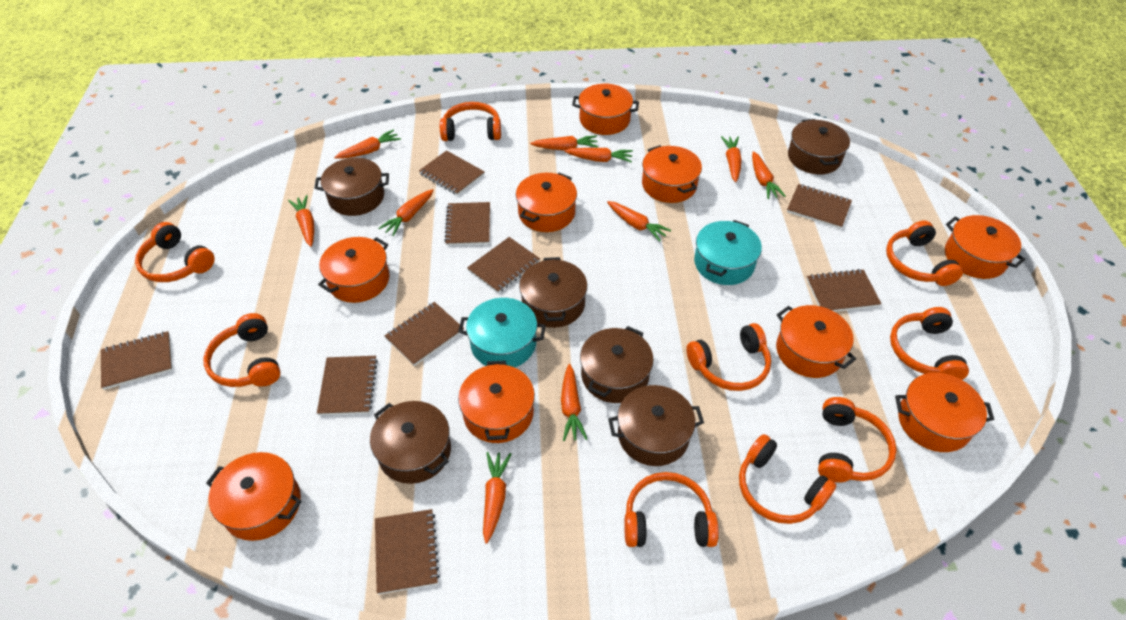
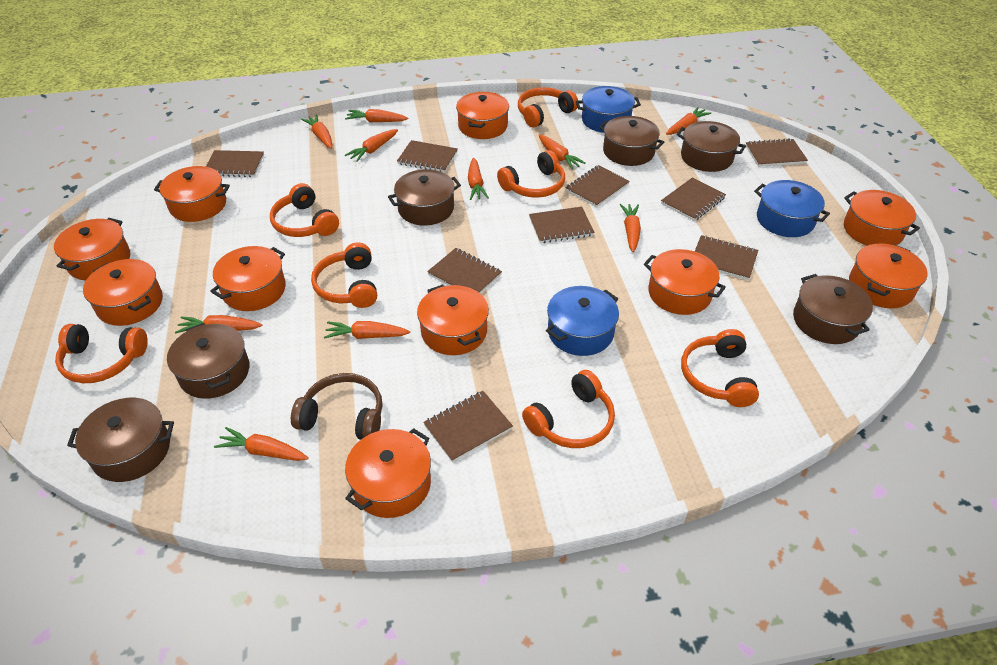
blue pot: 0 -> 3
brown headphones: 0 -> 1
orange headphones: 9 -> 7
orange pot: 9 -> 10
turquoise pot: 2 -> 0

